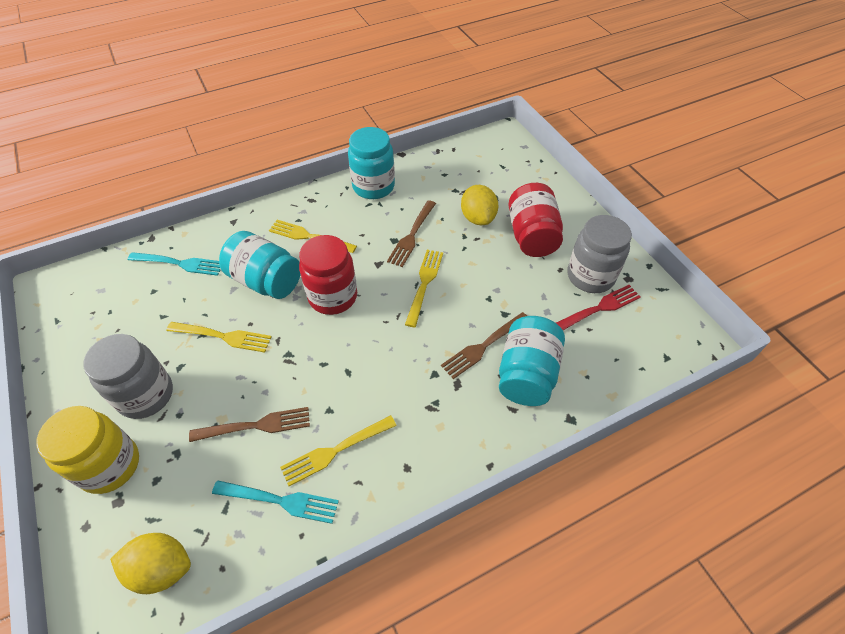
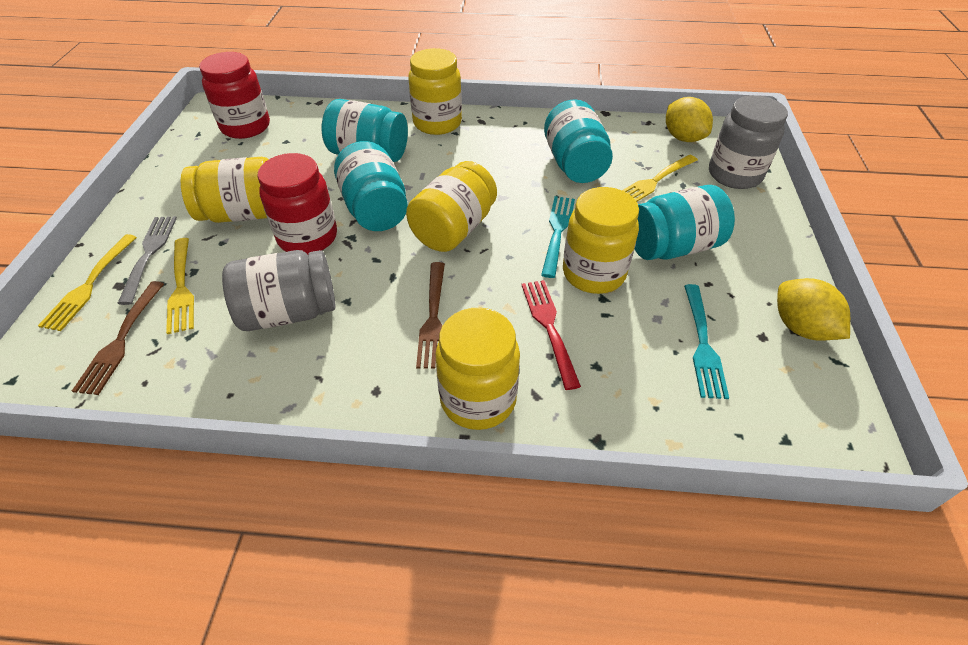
brown fork: 3 -> 2
grey fork: 0 -> 1
turquoise jar: 3 -> 4
yellow fork: 4 -> 3
yellow jar: 1 -> 5

